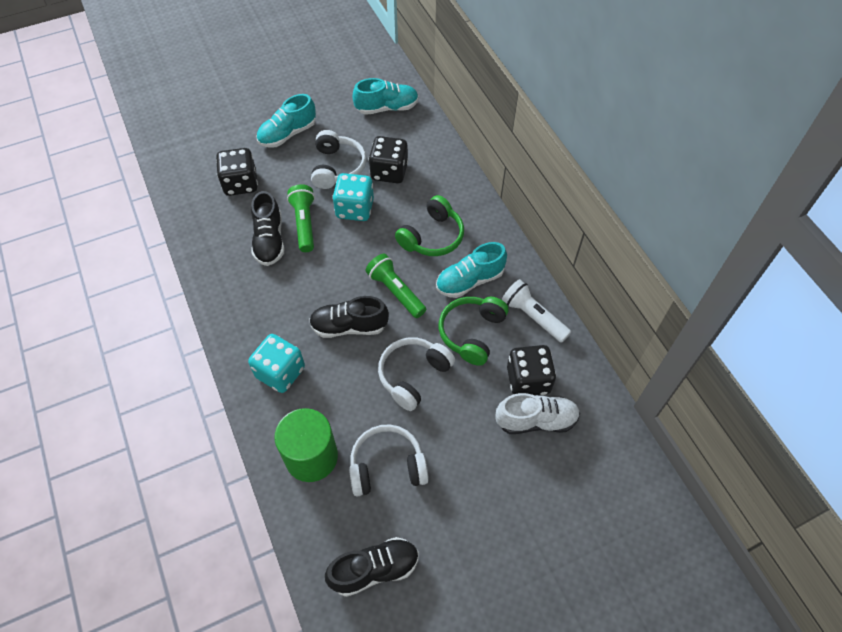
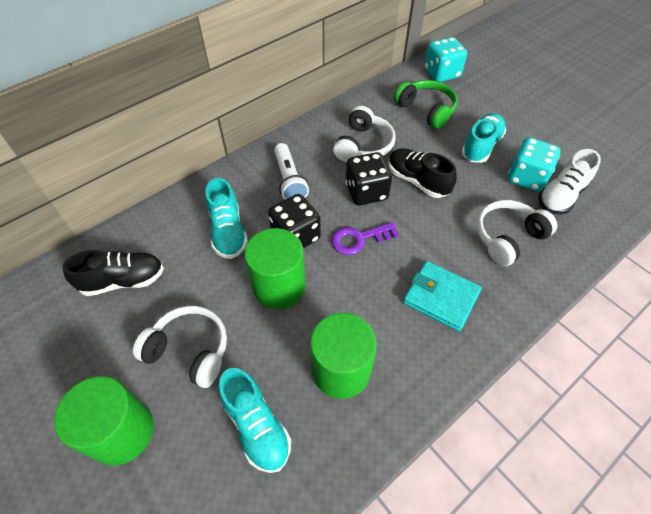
black dice: 3 -> 2
black shoe: 3 -> 2
green cylinder: 1 -> 3
green flashlight: 2 -> 0
green headphones: 2 -> 1
purple key: 0 -> 1
turquoise wallet: 0 -> 1

